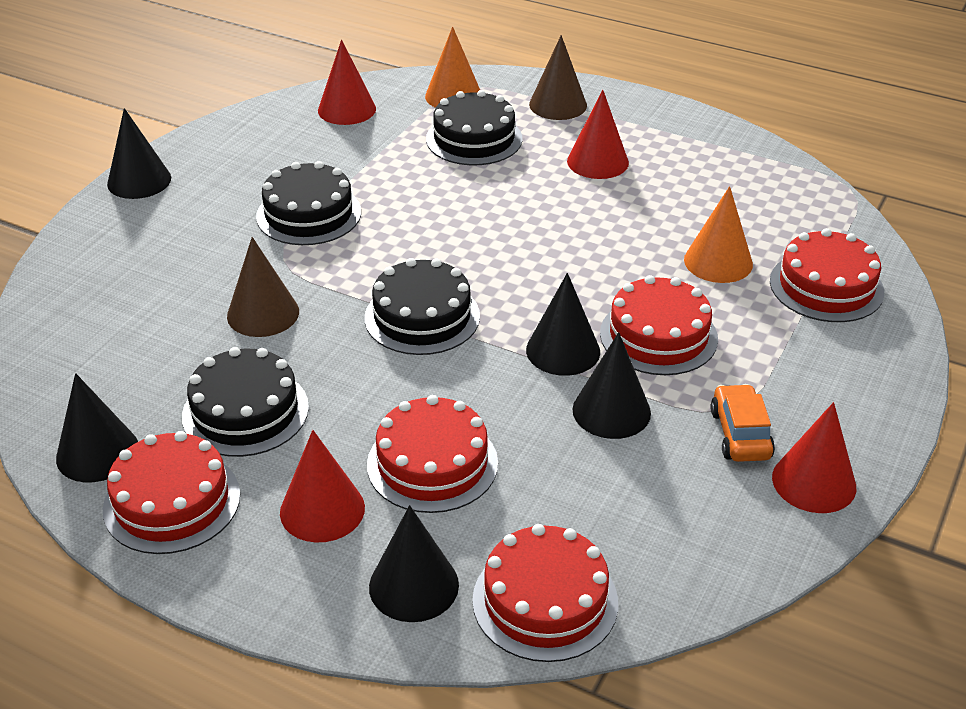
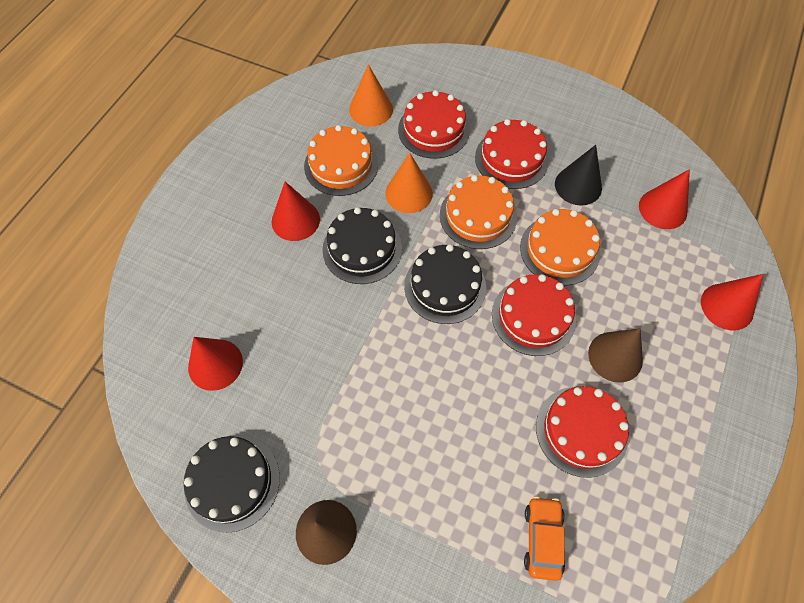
black cake: 4 -> 3
black cone: 5 -> 1
orange cake: 0 -> 3
red cake: 5 -> 4

